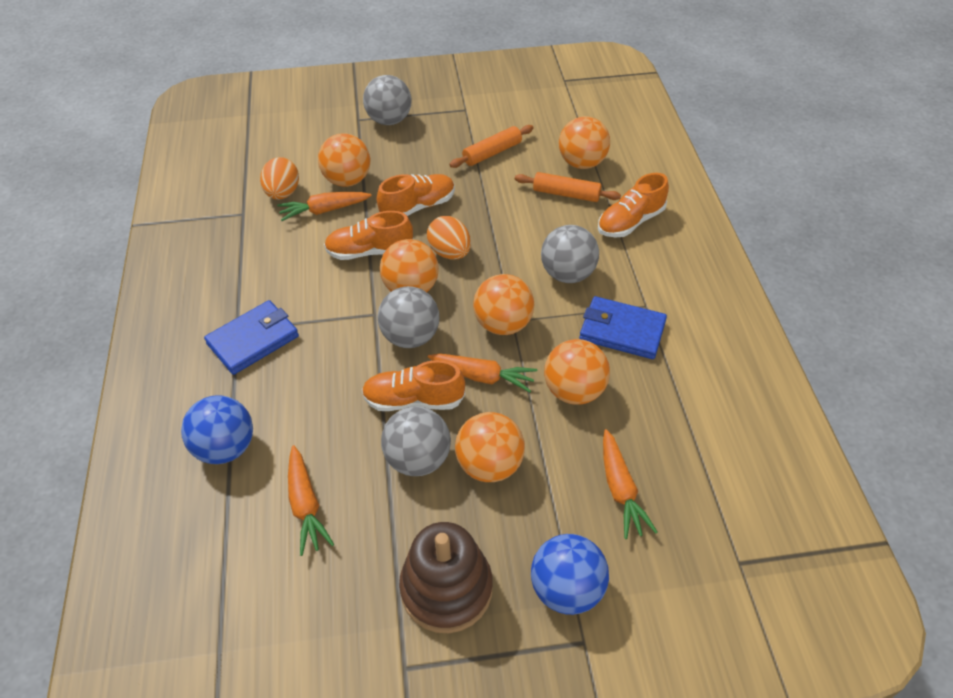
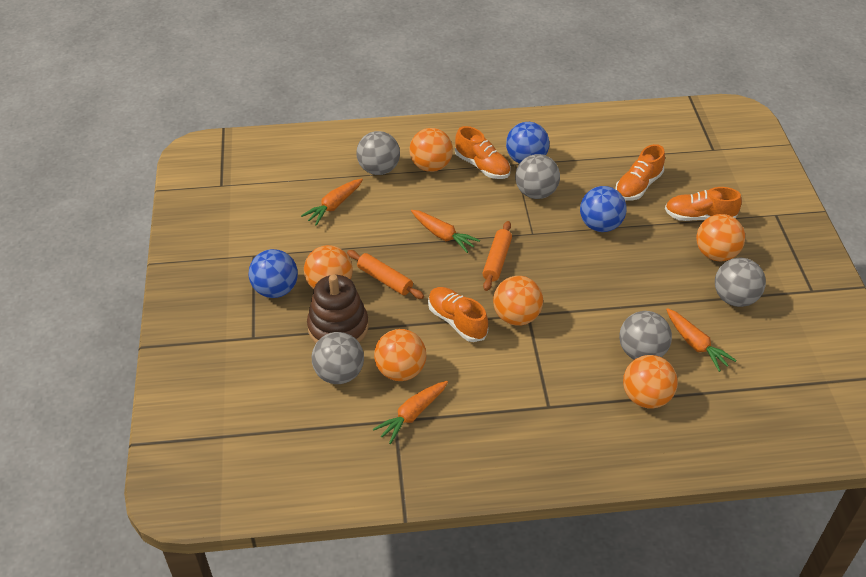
blue ball: 2 -> 3
blue wallet: 2 -> 0
grey ball: 4 -> 5
orange egg: 2 -> 0

